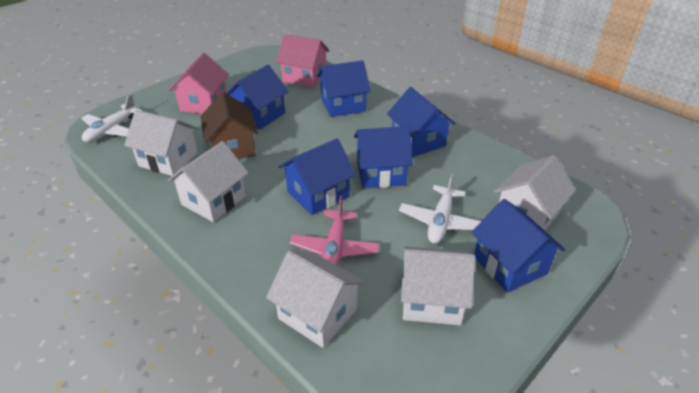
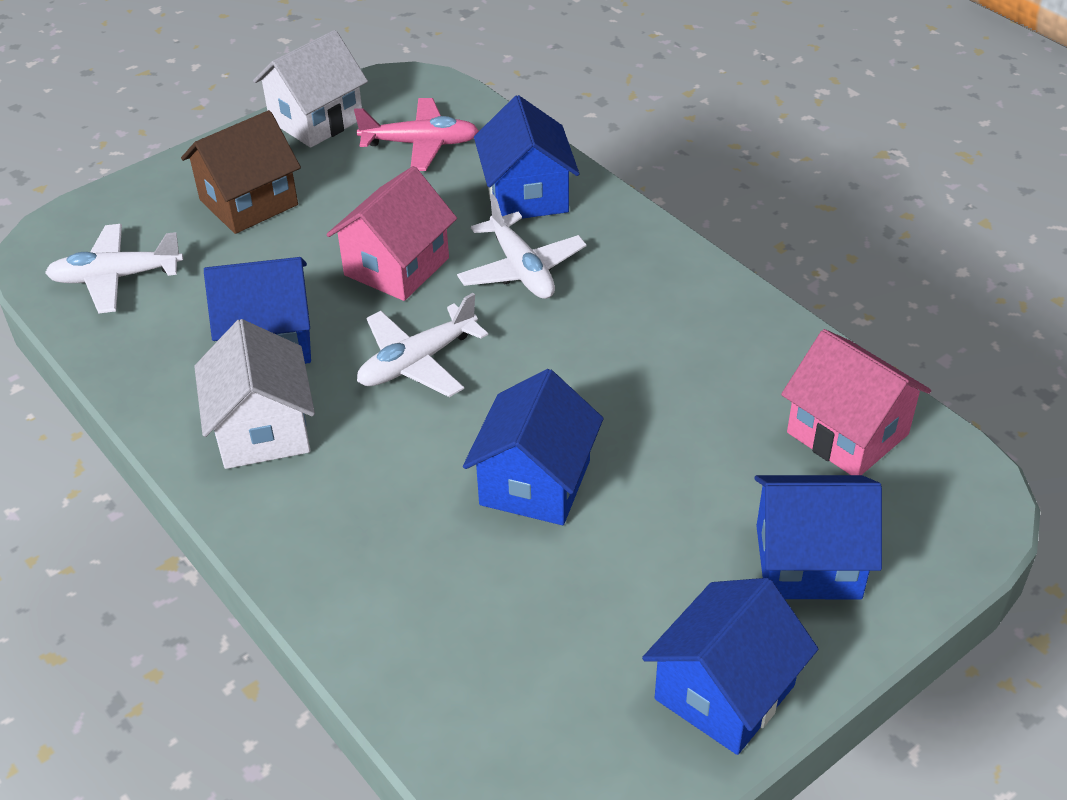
blue house: 6 -> 5
white house: 5 -> 2
white plane: 2 -> 3

